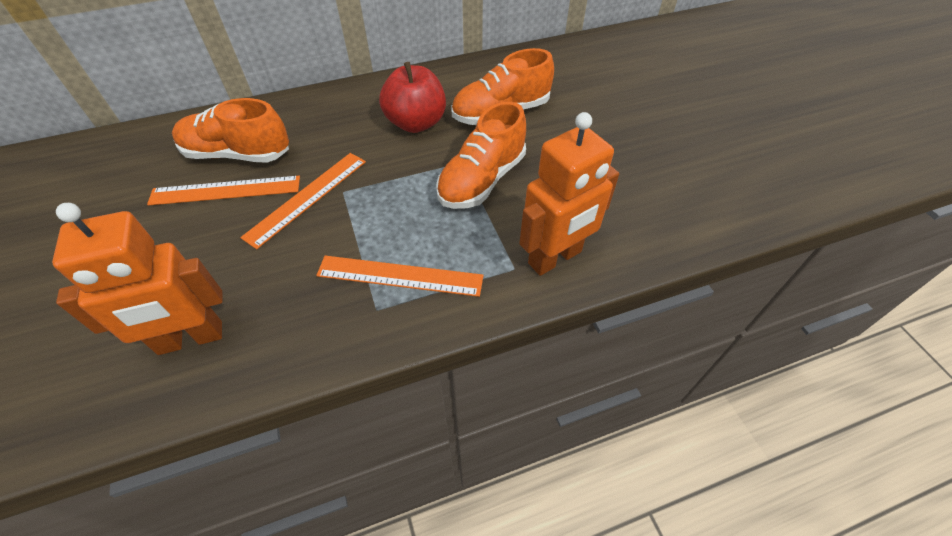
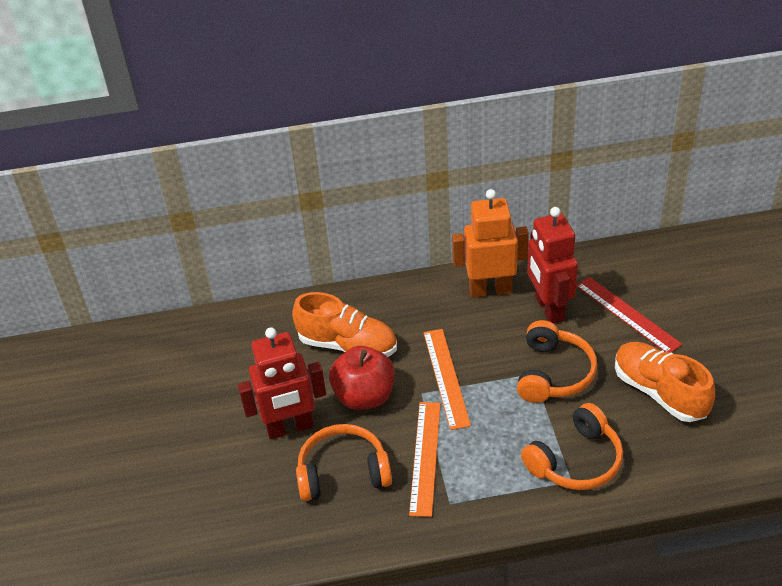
orange headphones: 0 -> 3
orange robot: 2 -> 1
orange ruler: 3 -> 2
orange shoe: 3 -> 2
red robot: 0 -> 2
red ruler: 0 -> 1

